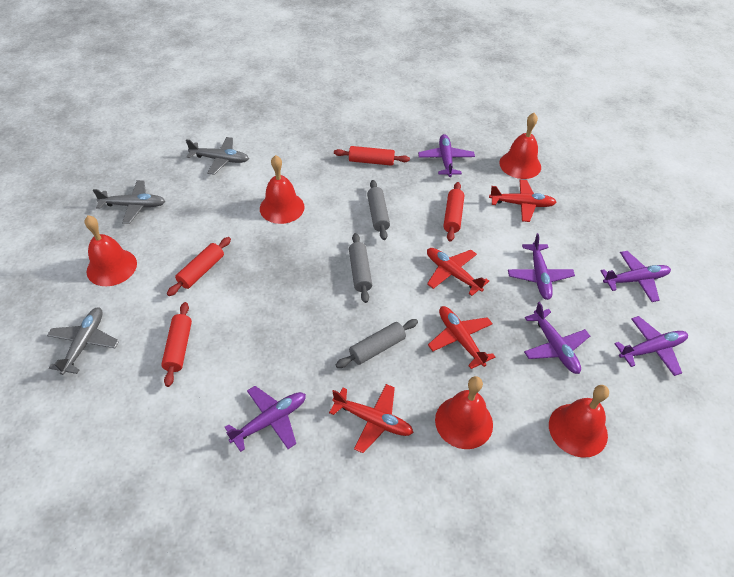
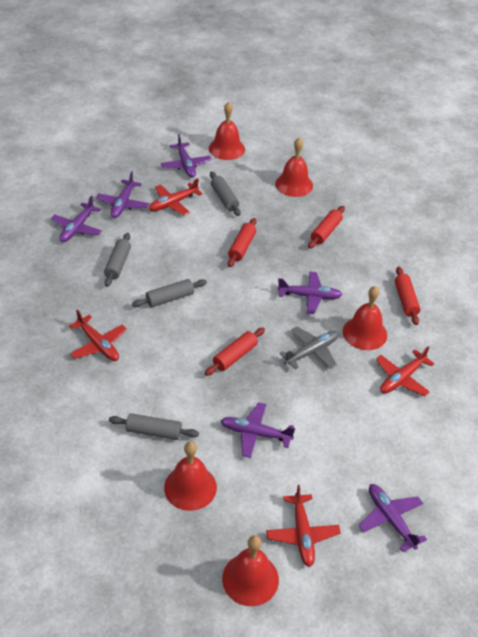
grey plane: 3 -> 1
grey rolling pin: 3 -> 4

